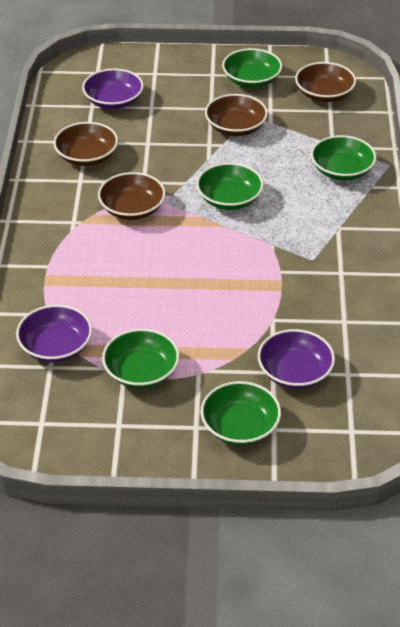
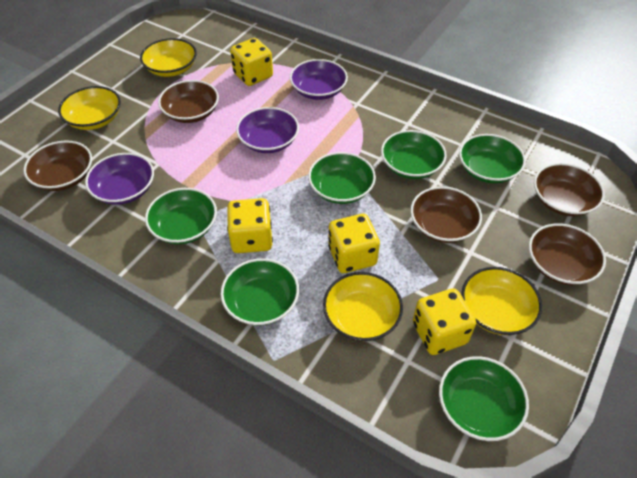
brown bowl: 4 -> 5
green bowl: 5 -> 6
yellow bowl: 0 -> 4
yellow dice: 0 -> 4

